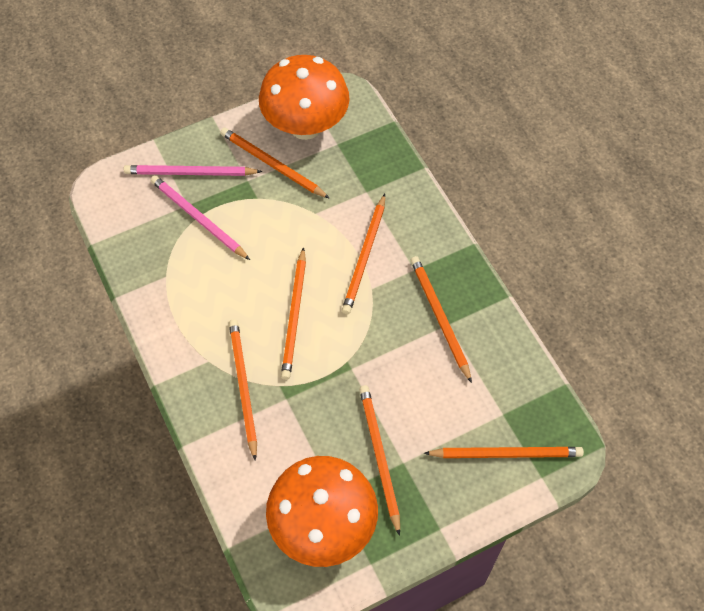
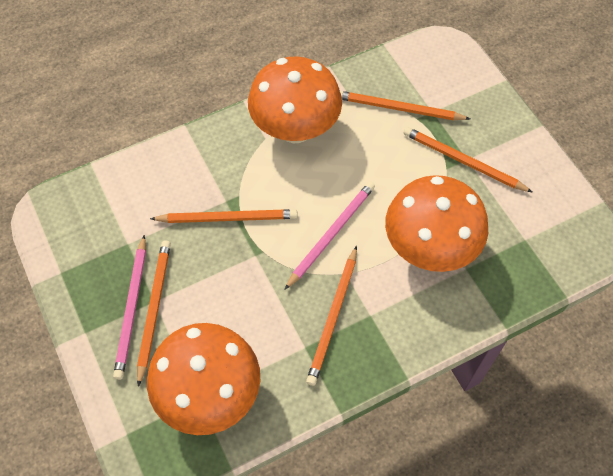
orange mushroom: 2 -> 3
orange pencil: 7 -> 5

